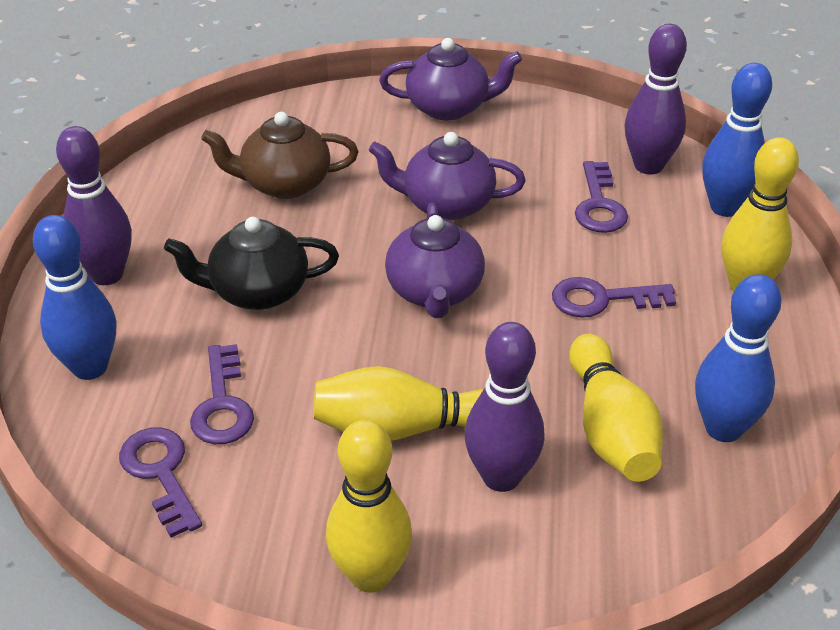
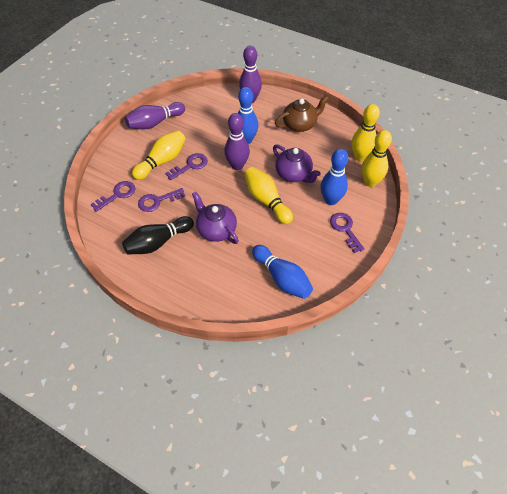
black bowling pin: 0 -> 1
black teapot: 1 -> 0
purple teapot: 3 -> 2

